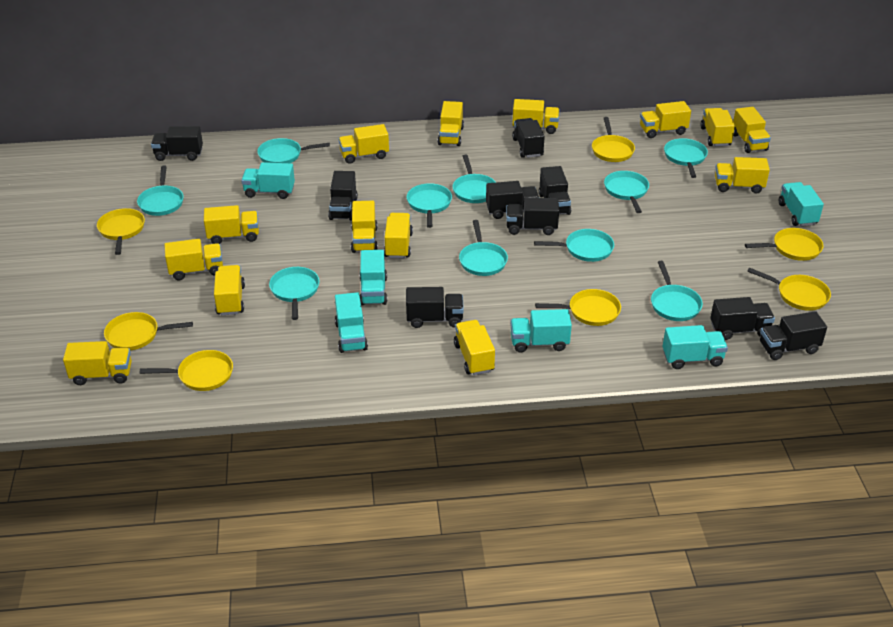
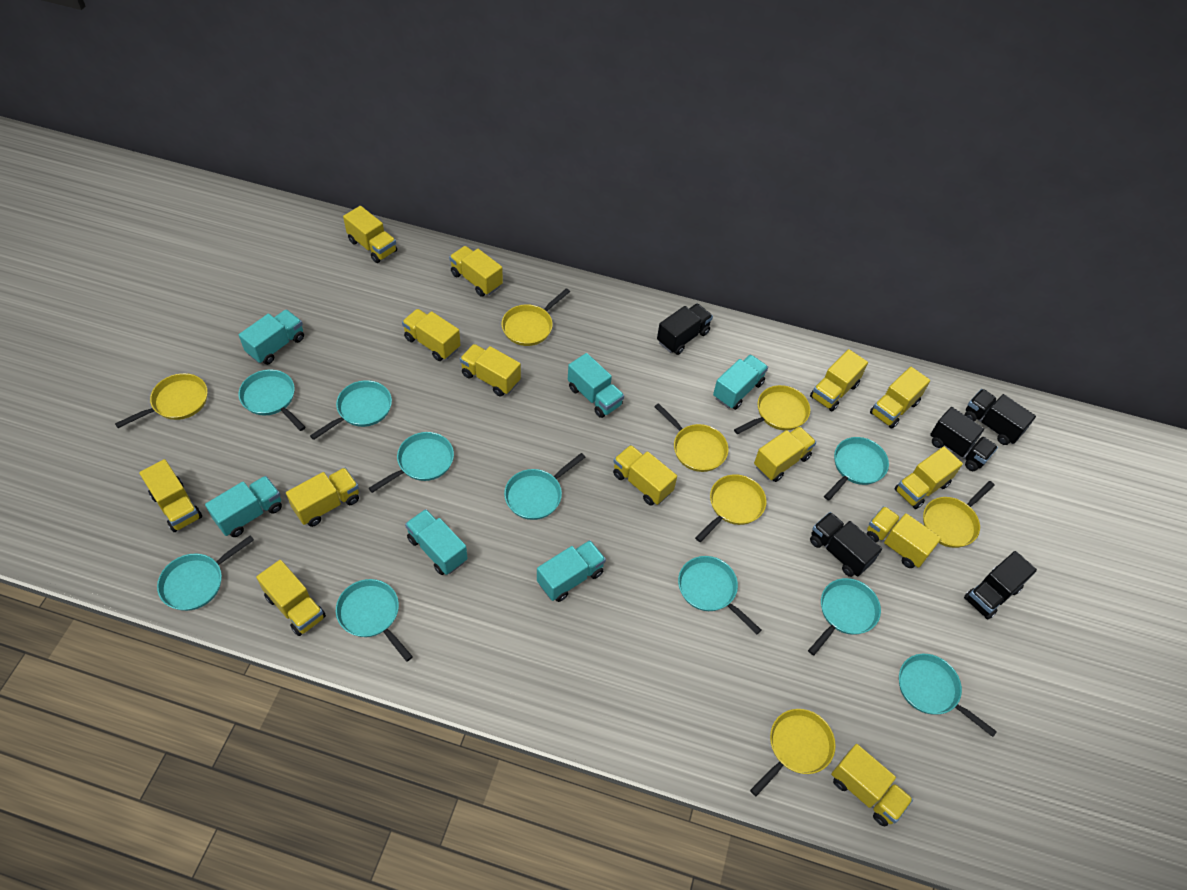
black truck: 9 -> 5

